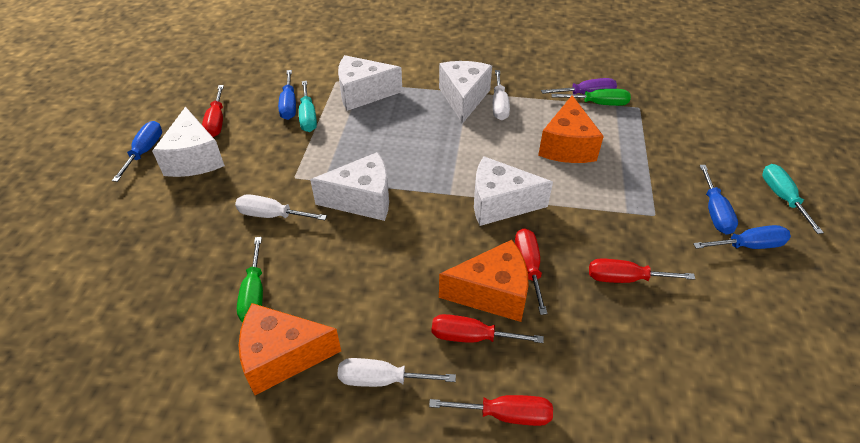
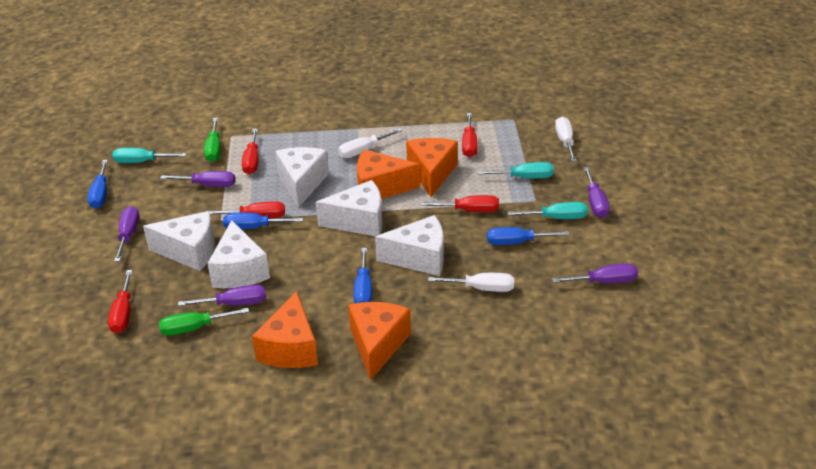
orange cheese: 3 -> 4
purple screwdriver: 1 -> 5
turquoise screwdriver: 2 -> 3

